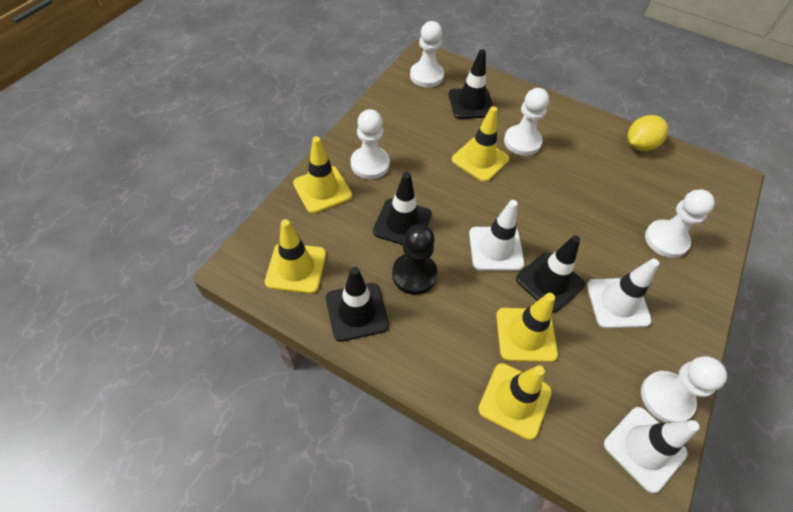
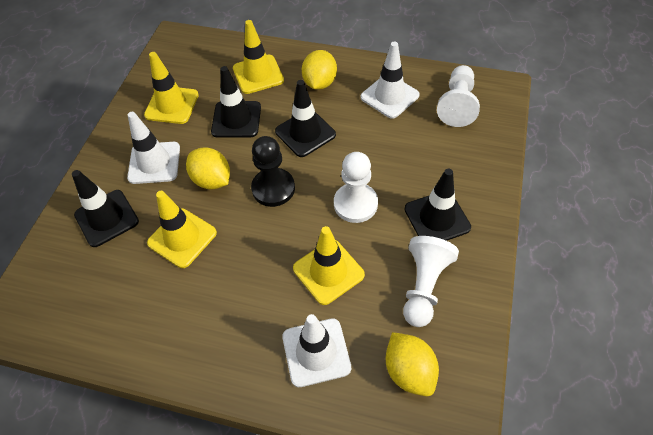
white pawn: 5 -> 3
yellow lemon: 1 -> 3
yellow traffic cone: 5 -> 4

